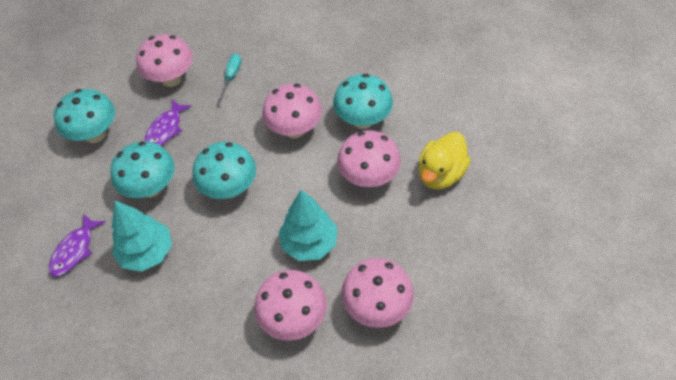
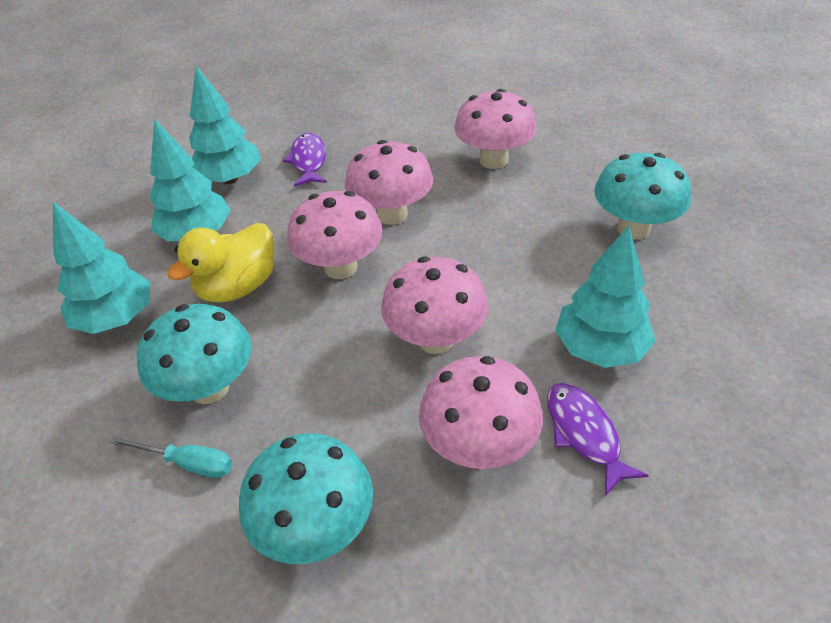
turquoise mushroom: 4 -> 3
turquoise tree: 2 -> 4

